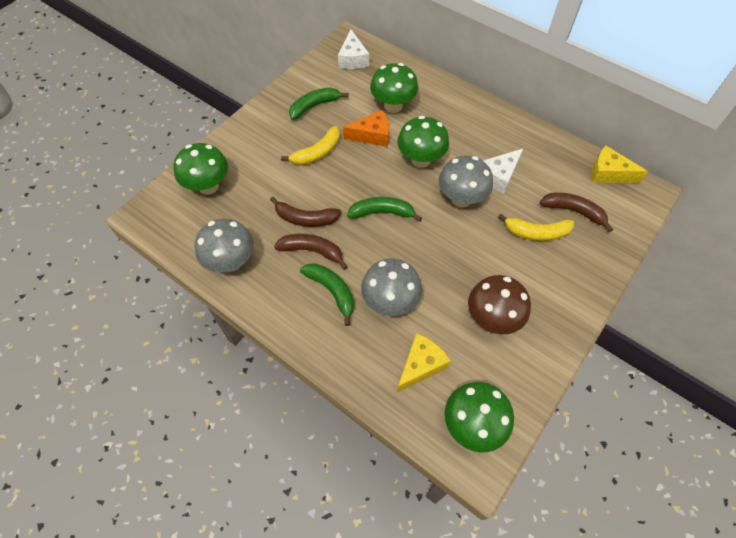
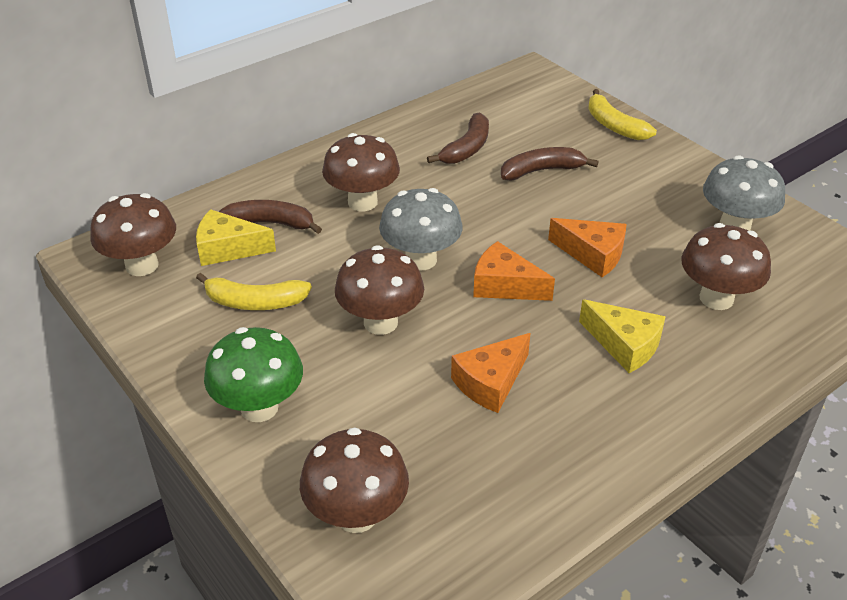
brown mushroom: 1 -> 5
green banana: 3 -> 0
green mushroom: 4 -> 1
grey mushroom: 3 -> 2
orange cheese: 1 -> 3
white cheese: 2 -> 0

